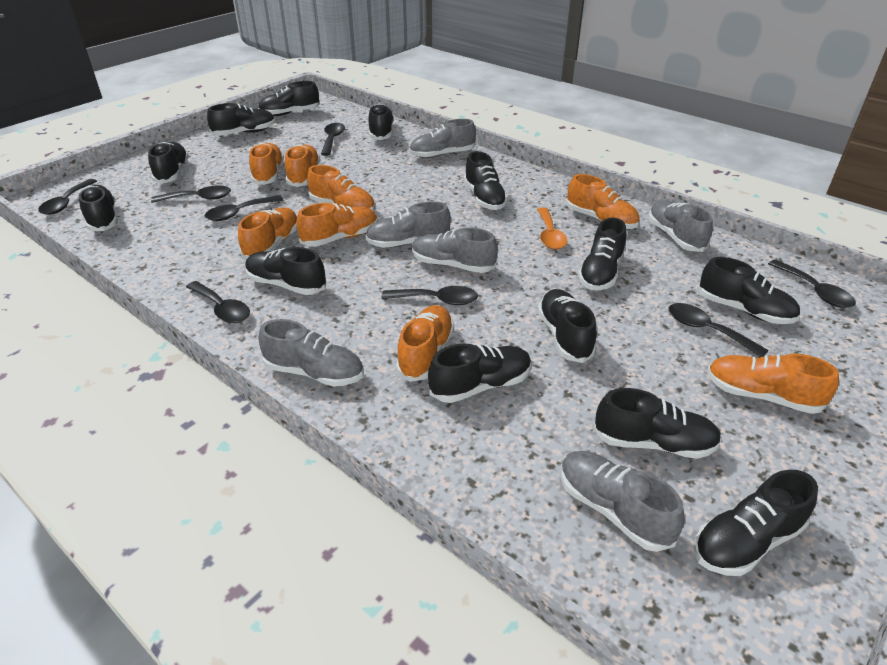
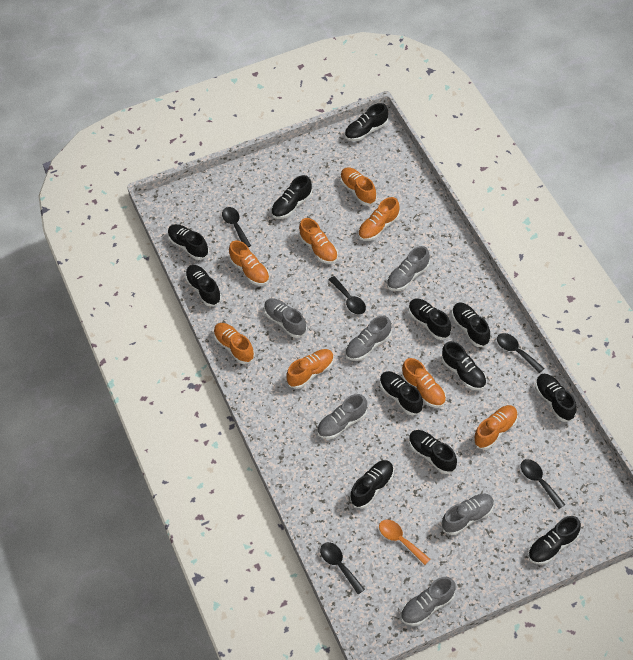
black shoe: 13 -> 12
black spoon: 8 -> 5

